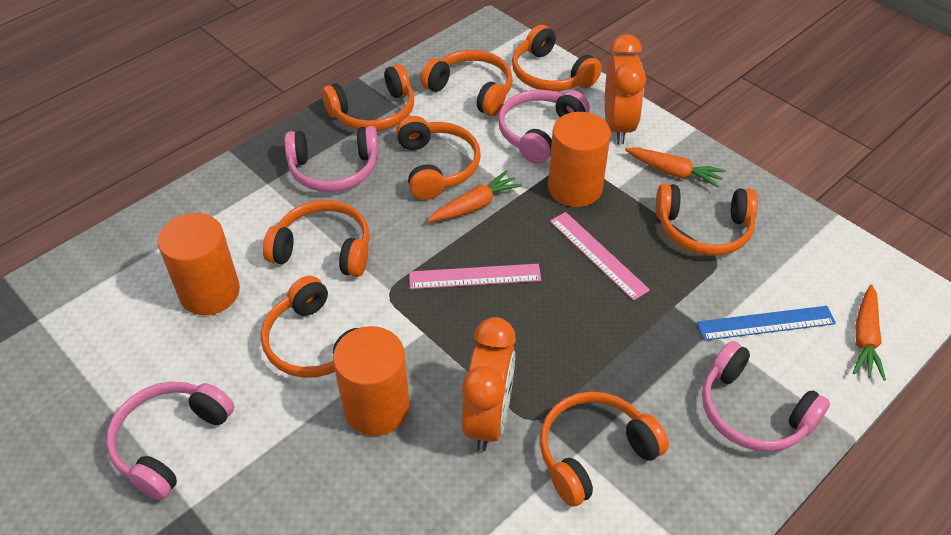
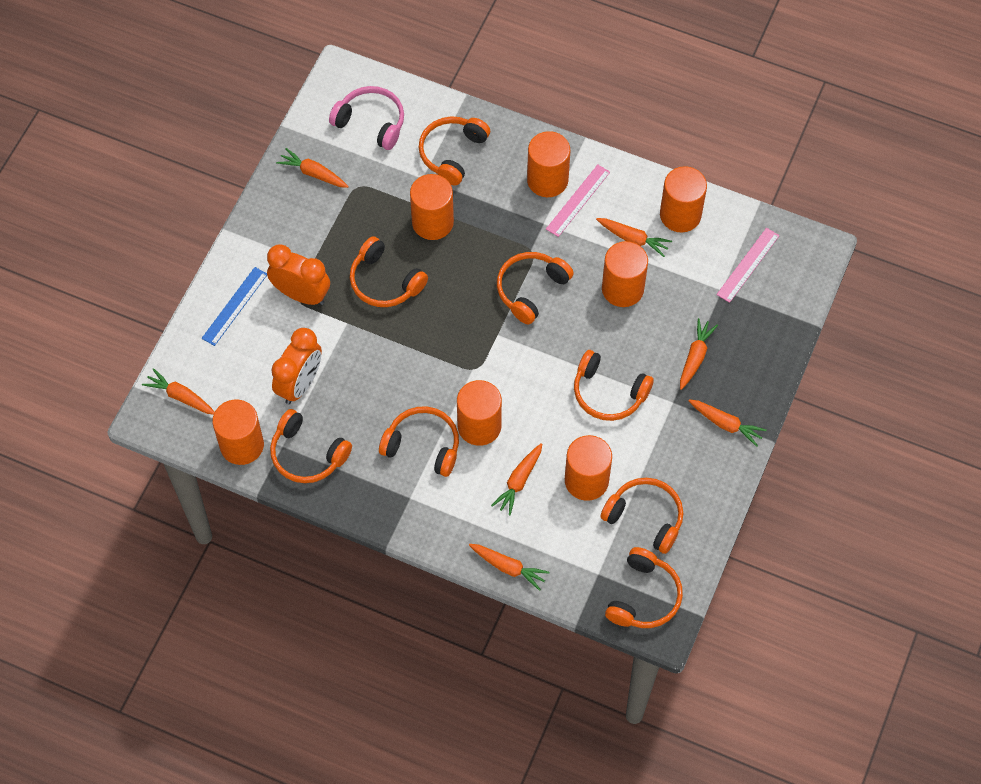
orange carrot: 3 -> 7
orange cylinder: 3 -> 7
pink headphones: 4 -> 1

